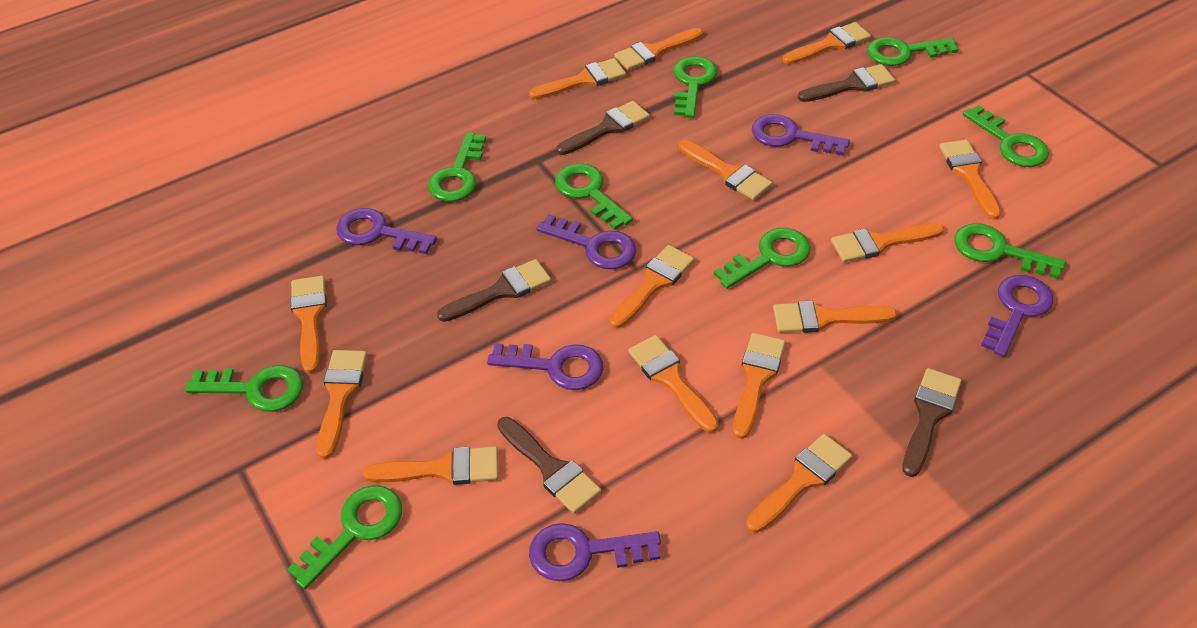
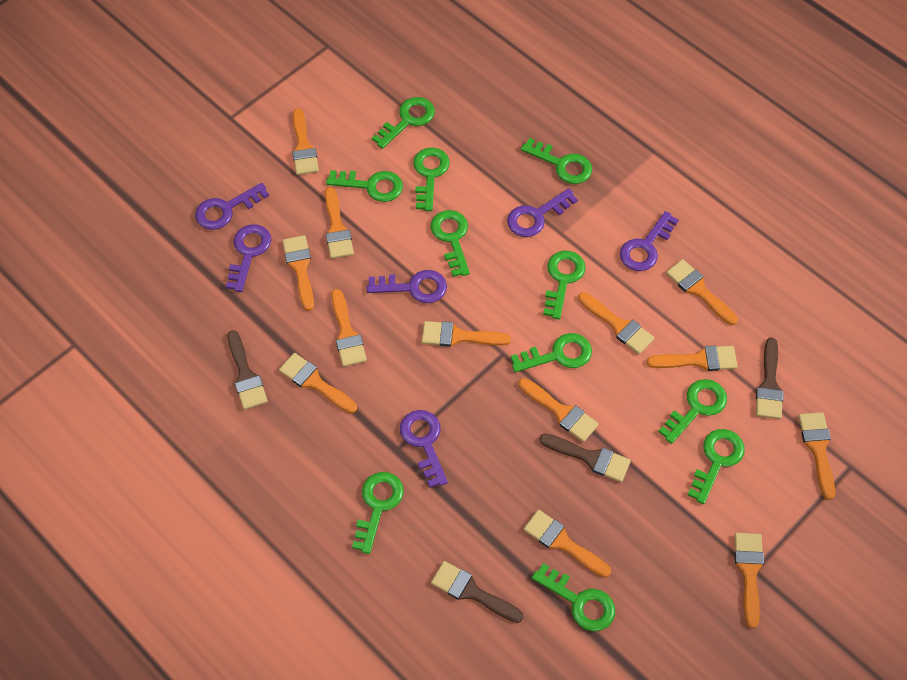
brown brush: 5 -> 4
green key: 9 -> 11
orange brush: 14 -> 13

